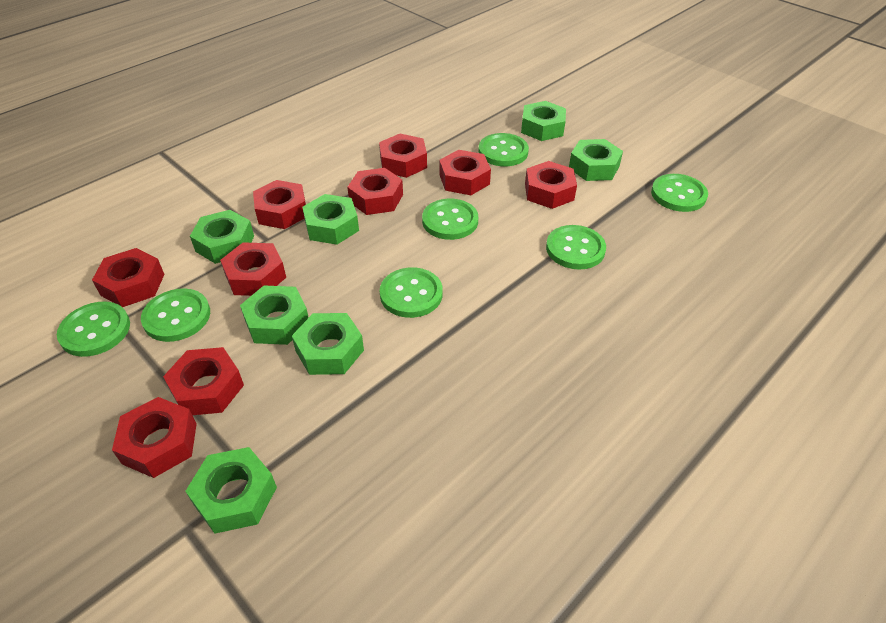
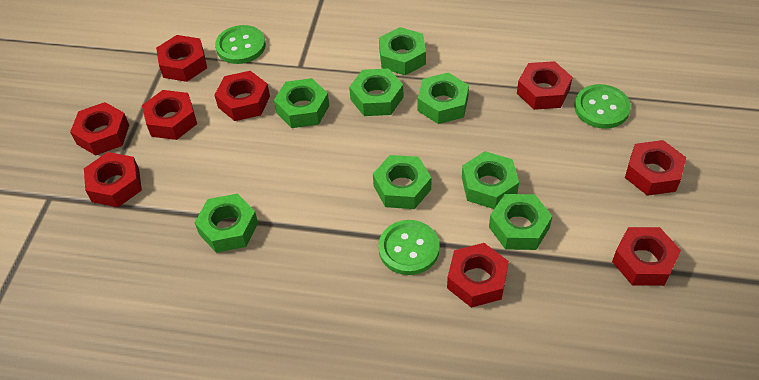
green button: 7 -> 3
green nut: 7 -> 8

